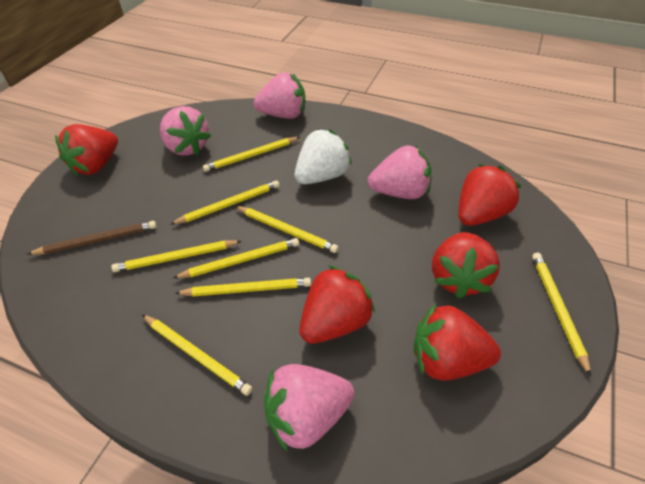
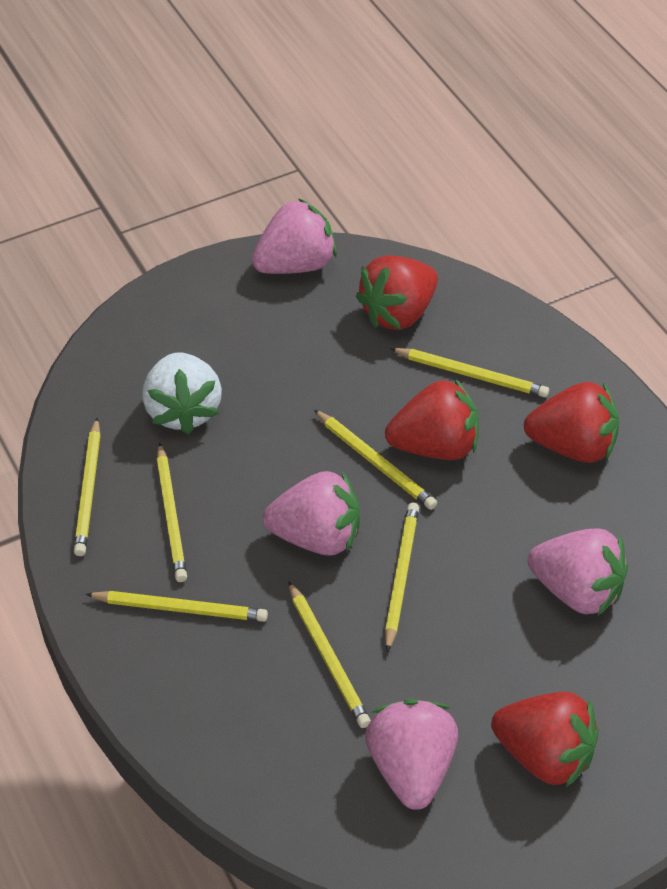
brown pencil: 1 -> 0
red strawberry: 5 -> 4
yellow pencil: 8 -> 7

